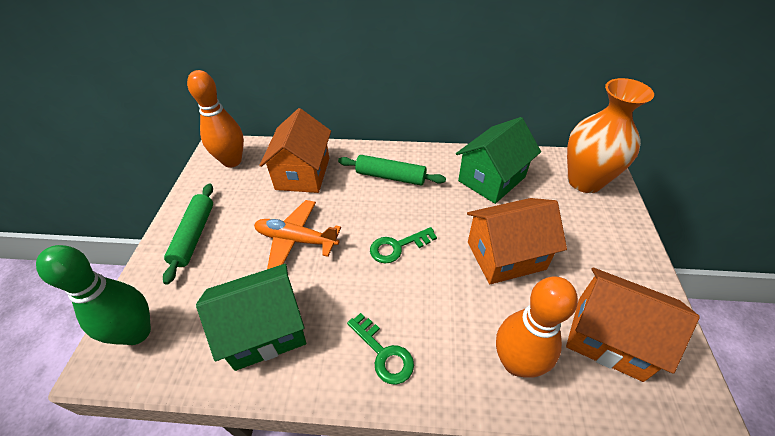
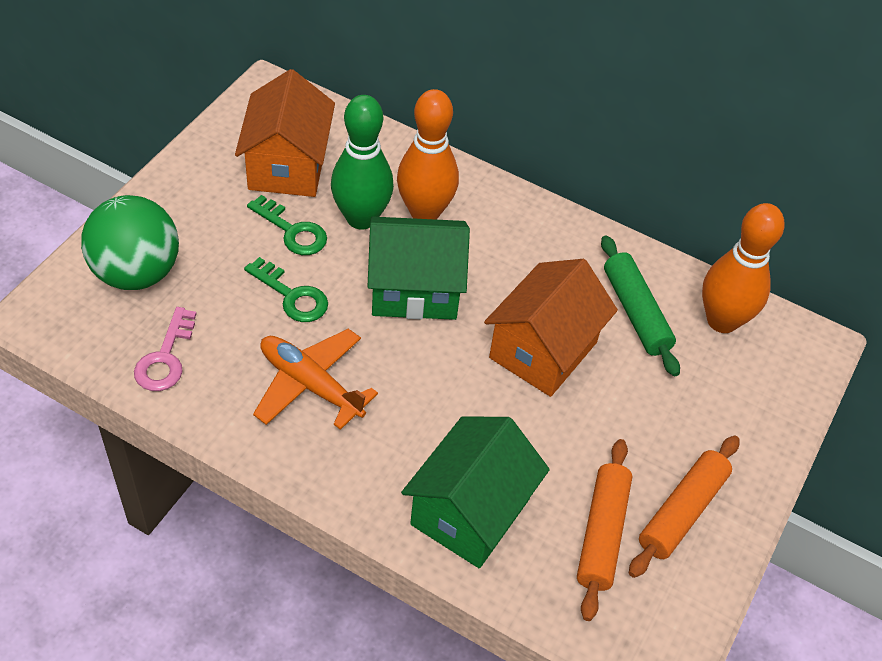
green ball: 0 -> 1
green rolling pin: 2 -> 1
orange house: 3 -> 2
orange rolling pin: 0 -> 2
orange vase: 1 -> 0
pink key: 0 -> 1

